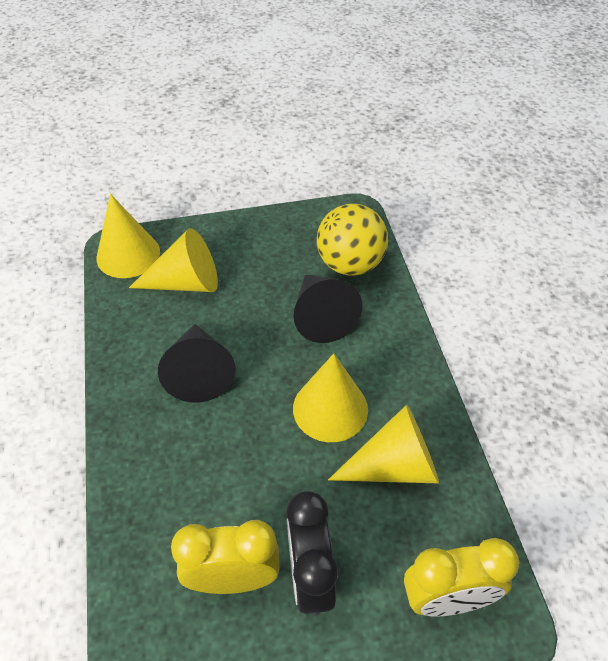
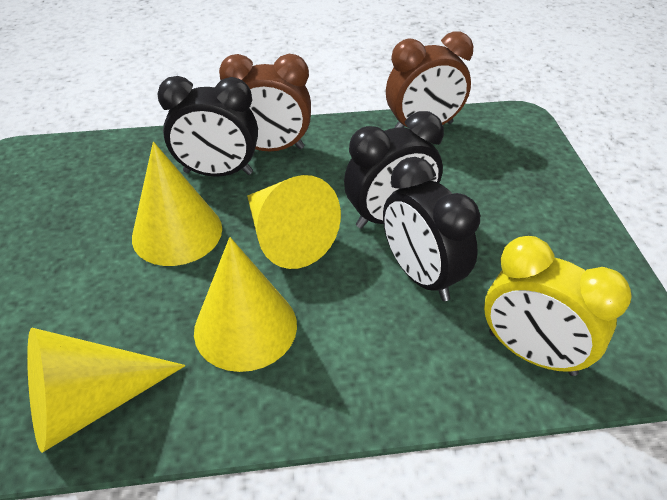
black clock: 1 -> 3
black cone: 2 -> 0
brown clock: 0 -> 2
yellow ball: 1 -> 0
yellow clock: 2 -> 1

